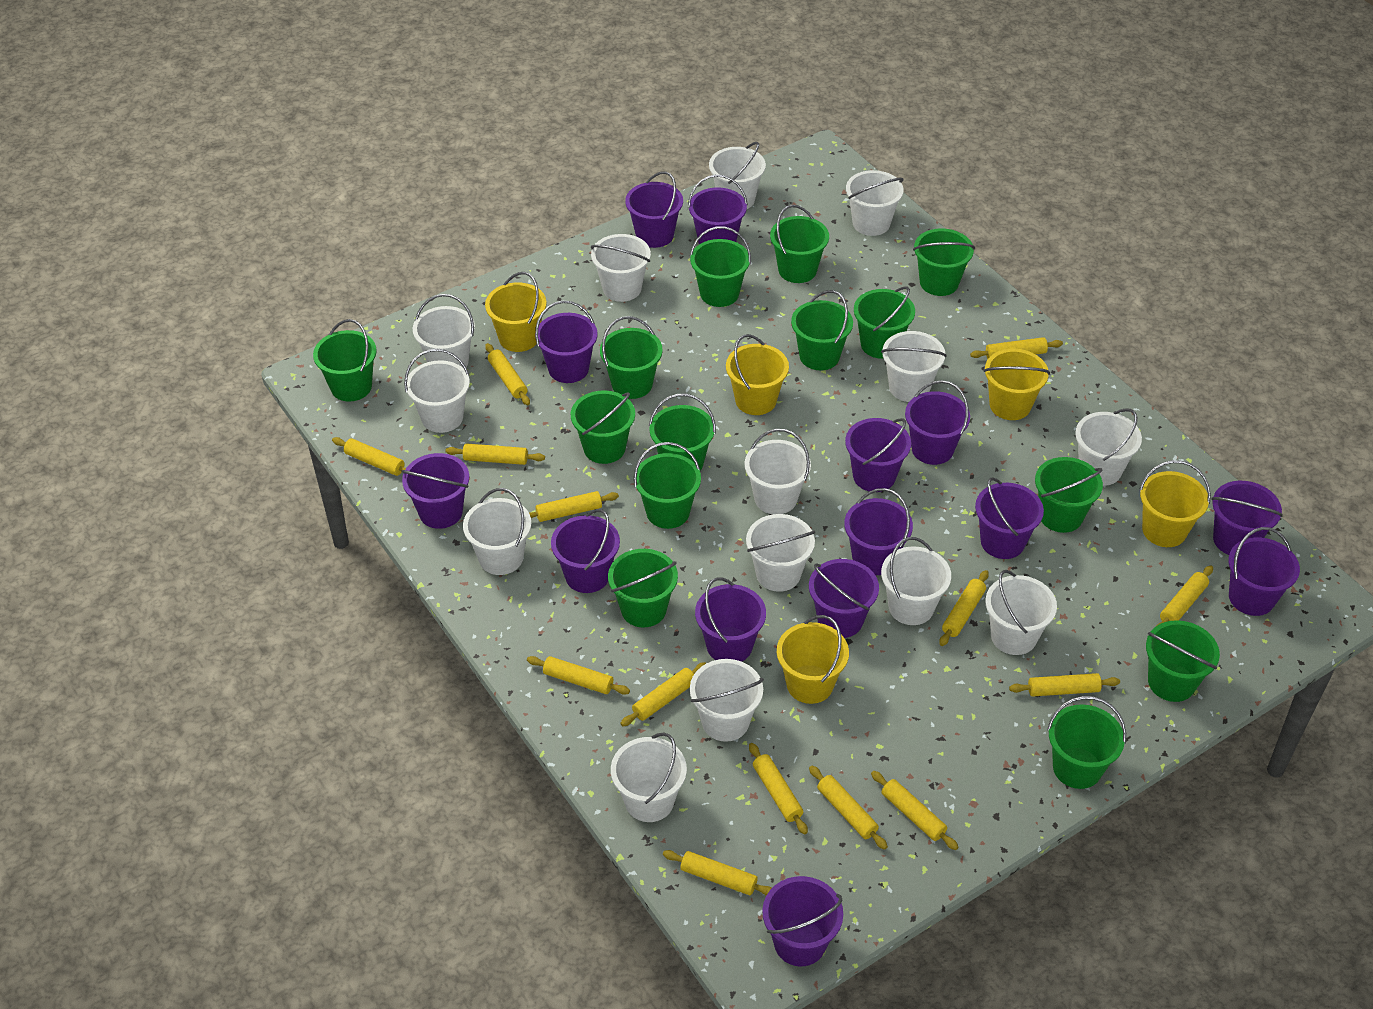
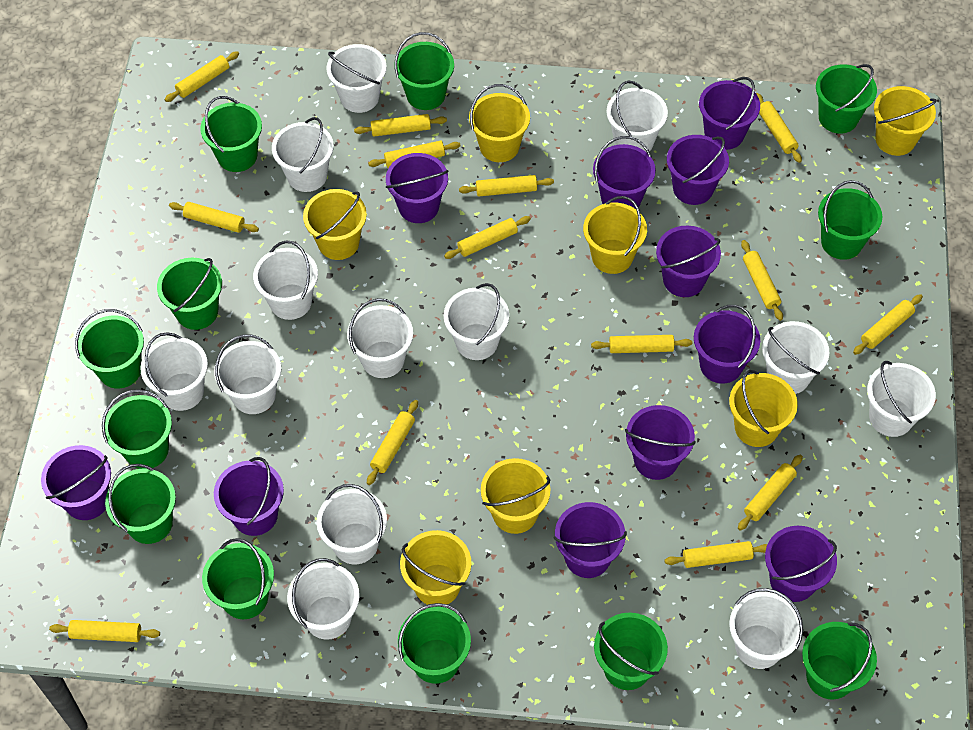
green bucket: 14 -> 12
purple bucket: 14 -> 11
white bucket: 14 -> 13
yellow bucket: 5 -> 7

